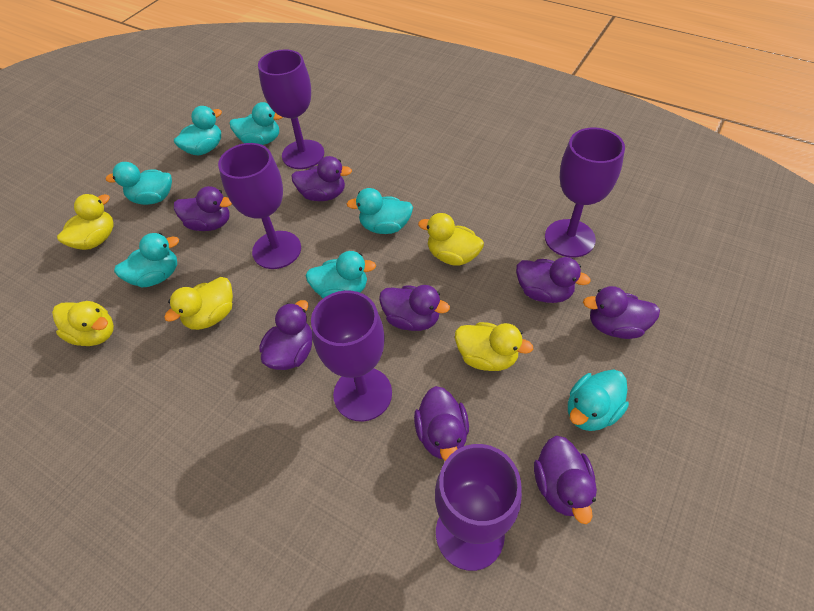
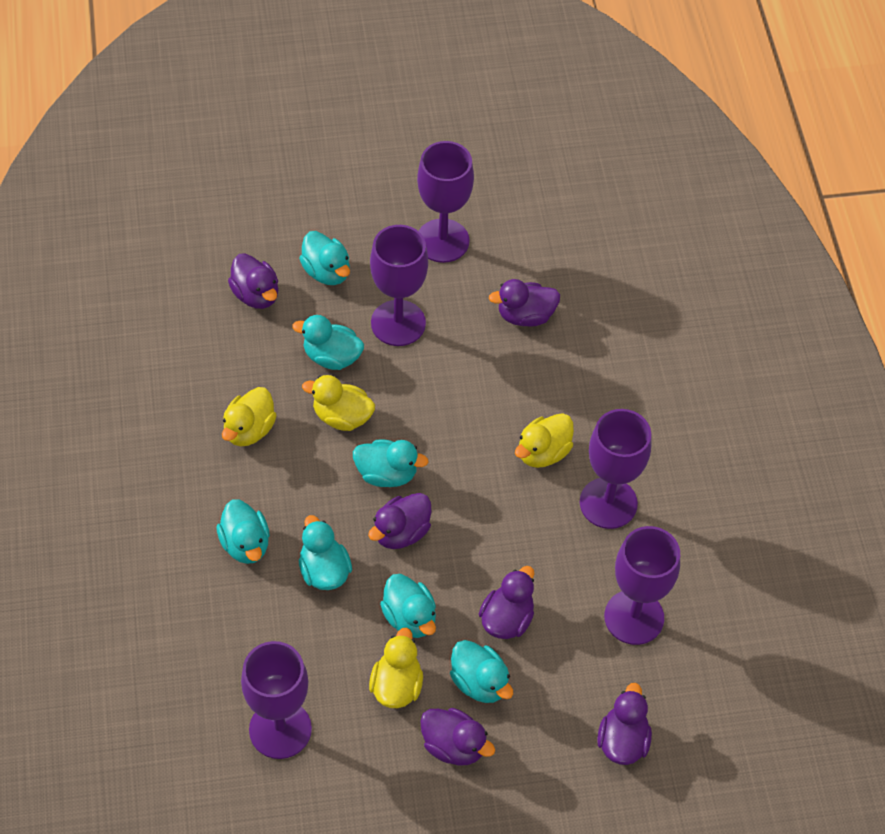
purple duck: 8 -> 6
yellow duck: 5 -> 4

